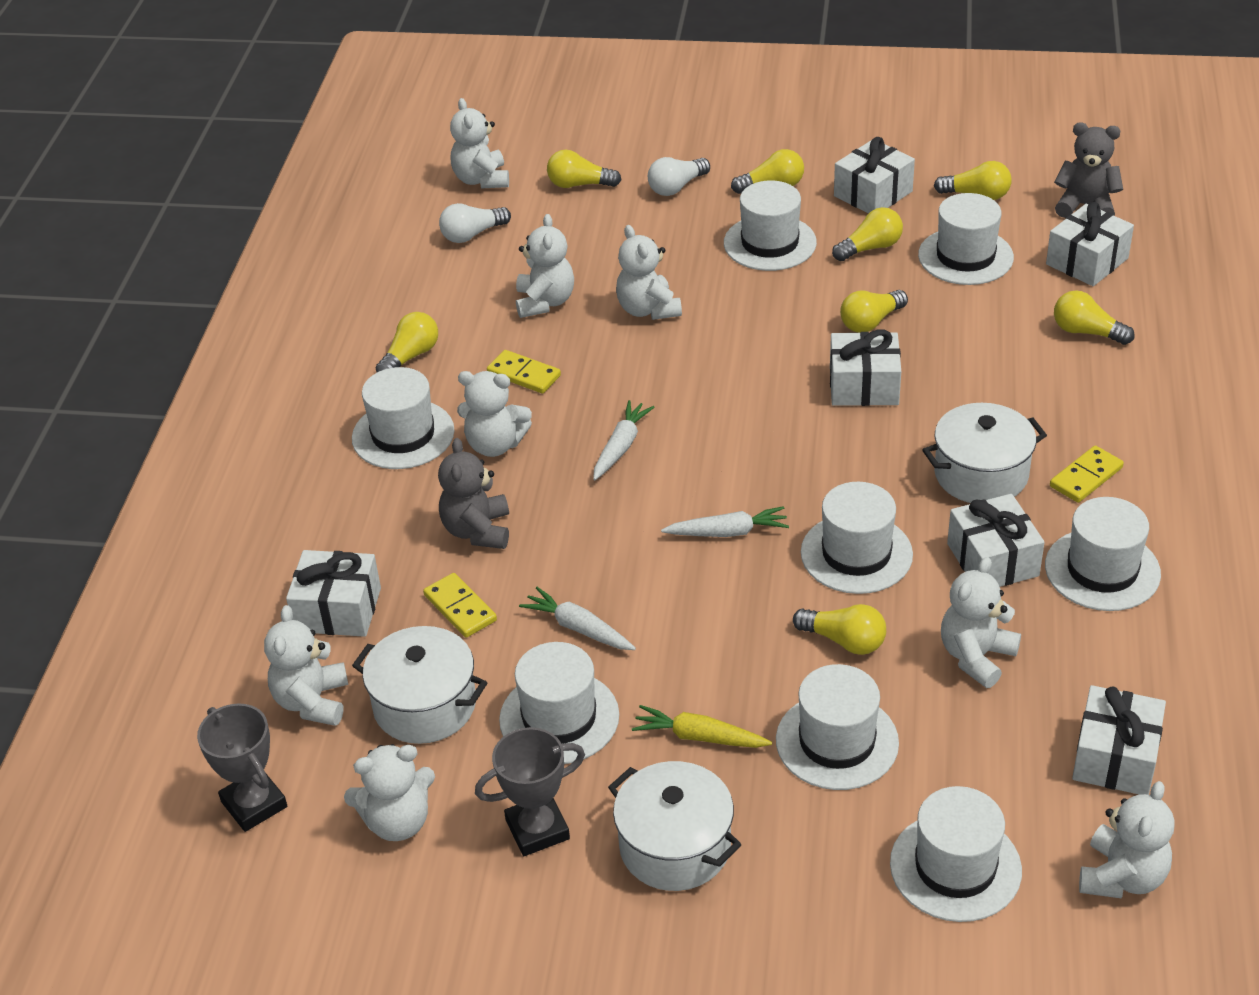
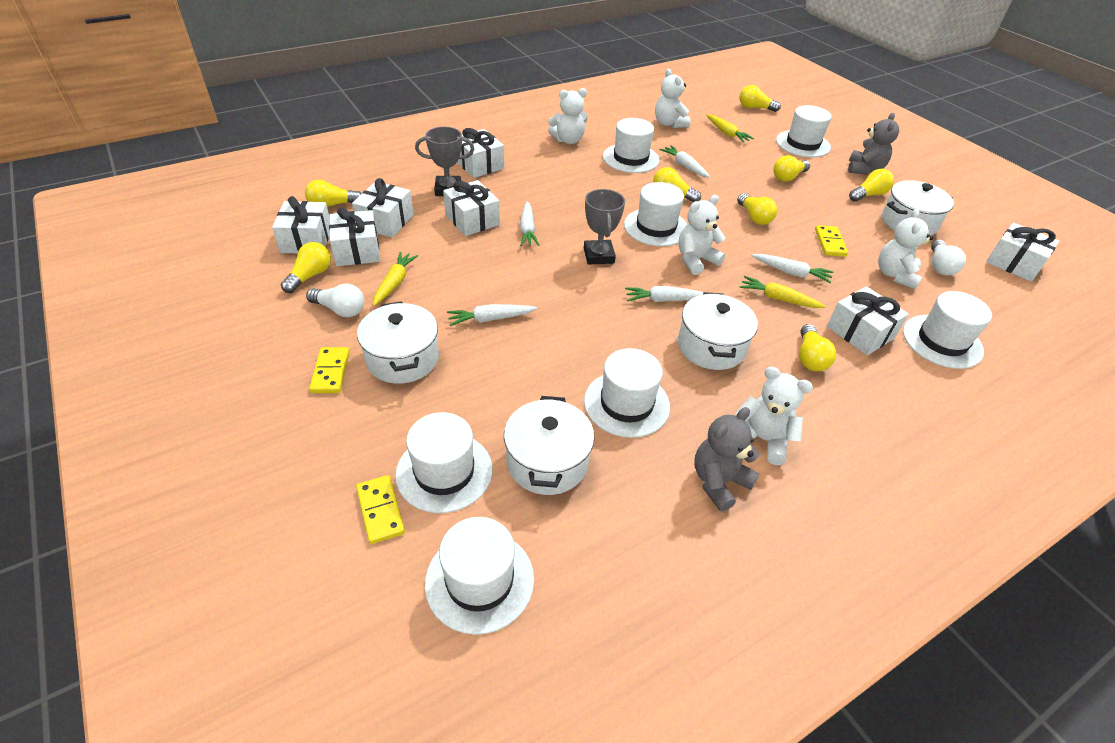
white carrot: 3 -> 5
white gift: 6 -> 7
white hat: 8 -> 7
white pot: 3 -> 4
white teddy bear: 8 -> 5
yellow carrot: 1 -> 3

